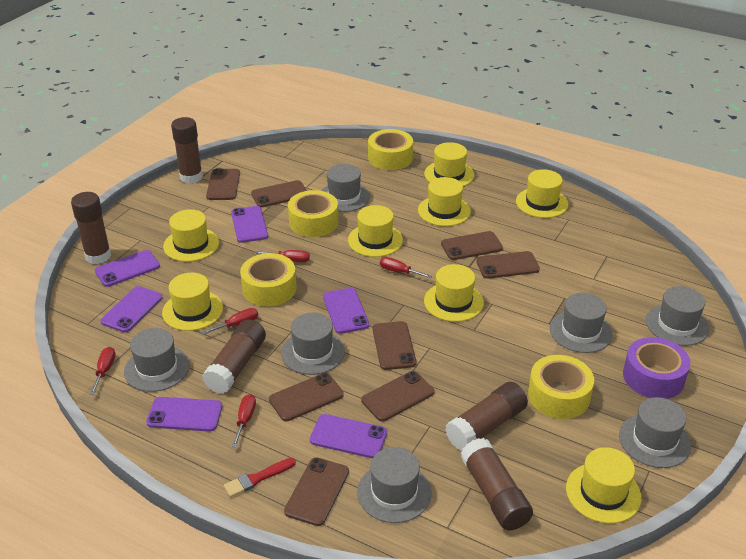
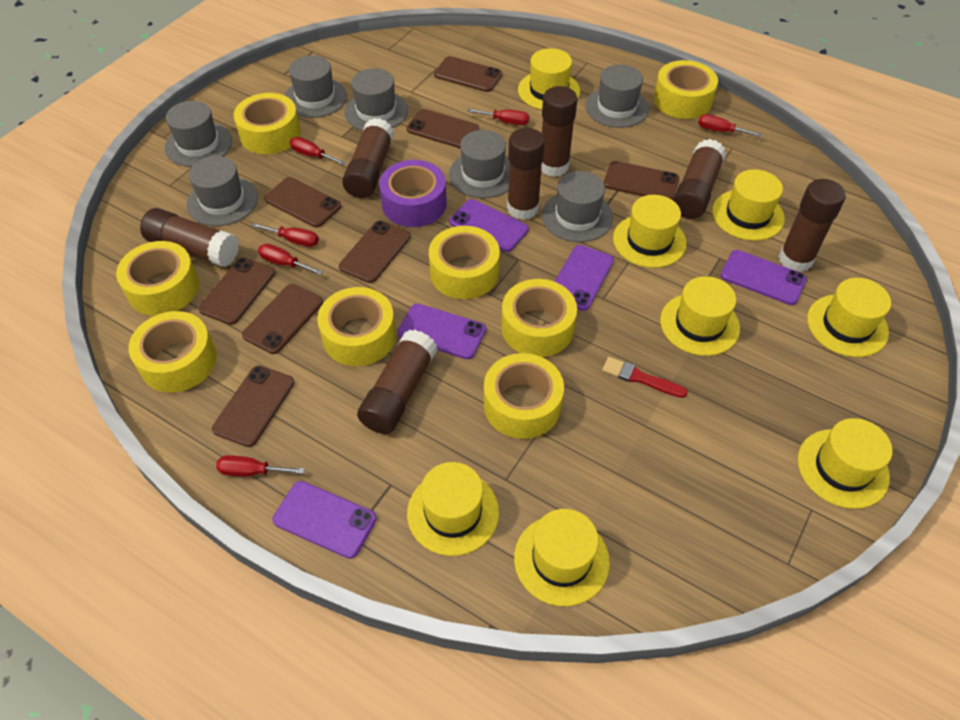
brown glue stick: 5 -> 7
purple phone: 6 -> 5
red screwdriver: 5 -> 6
yellow tape: 4 -> 8

